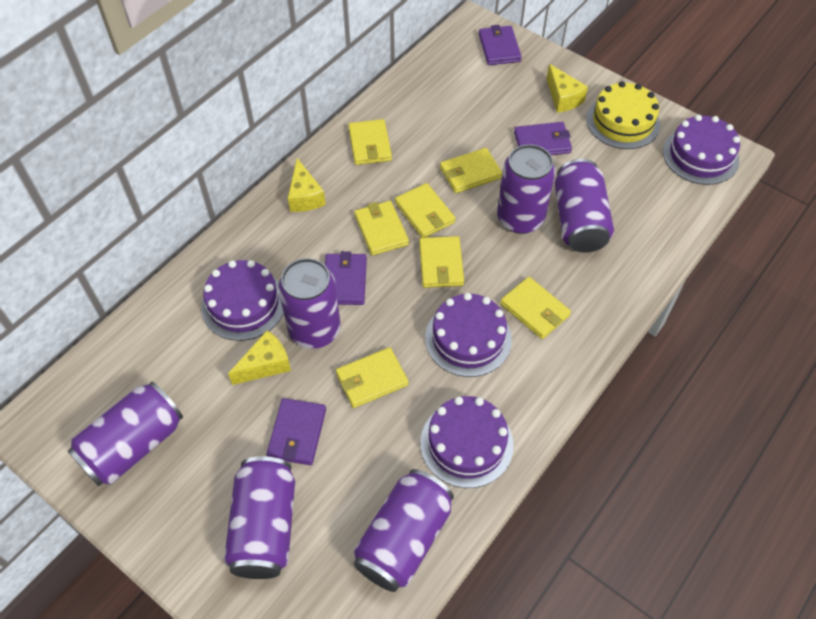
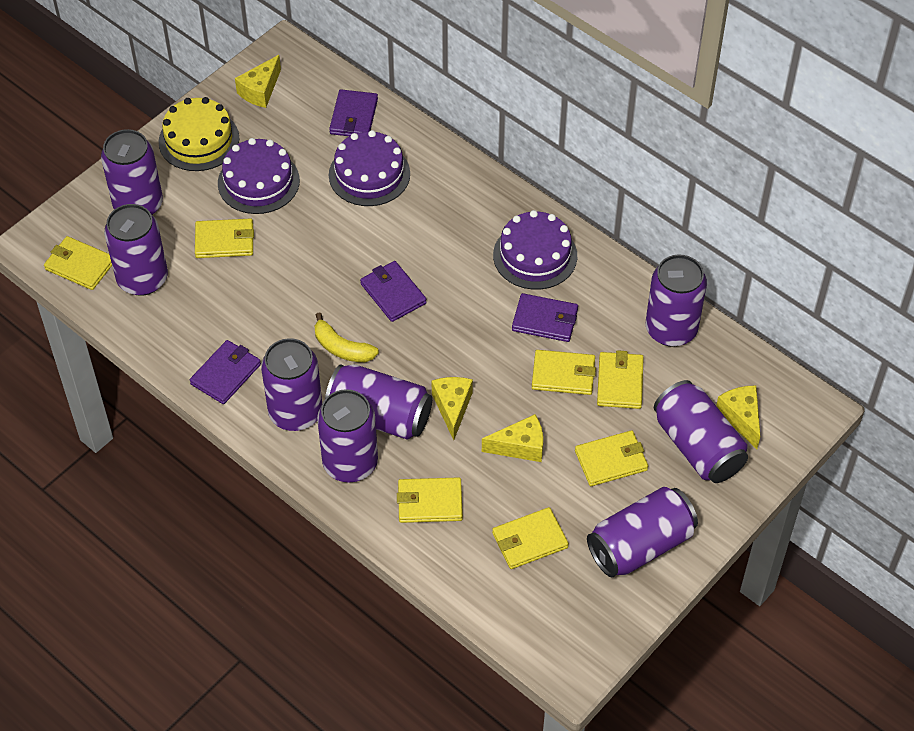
purple cake: 4 -> 3
purple can: 6 -> 8
yellow banana: 0 -> 1
yellow cheese: 3 -> 4

